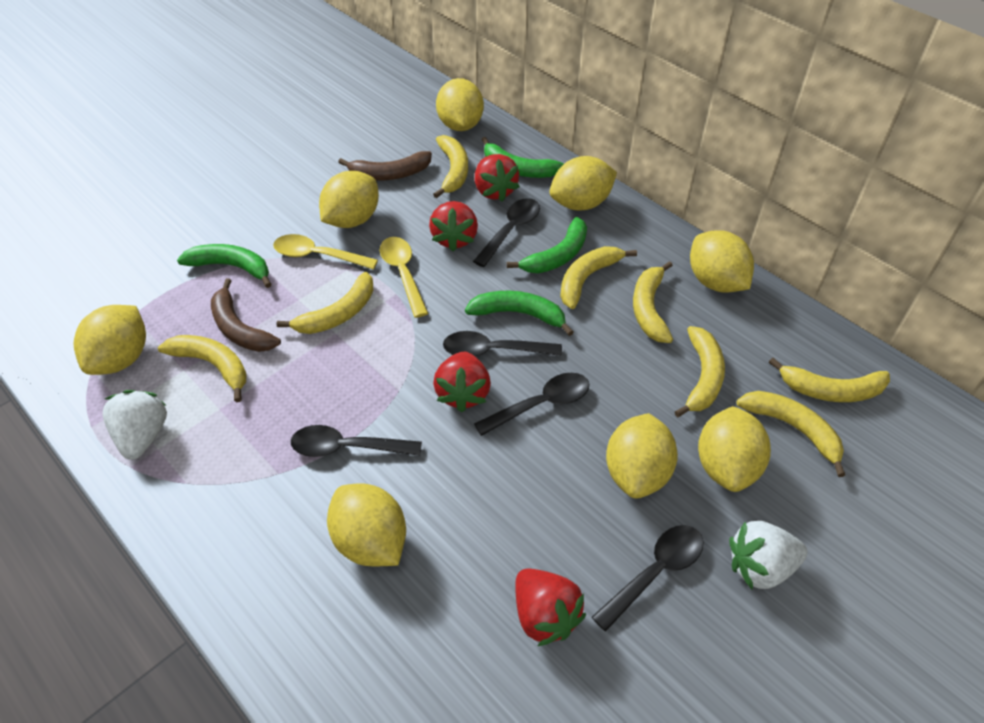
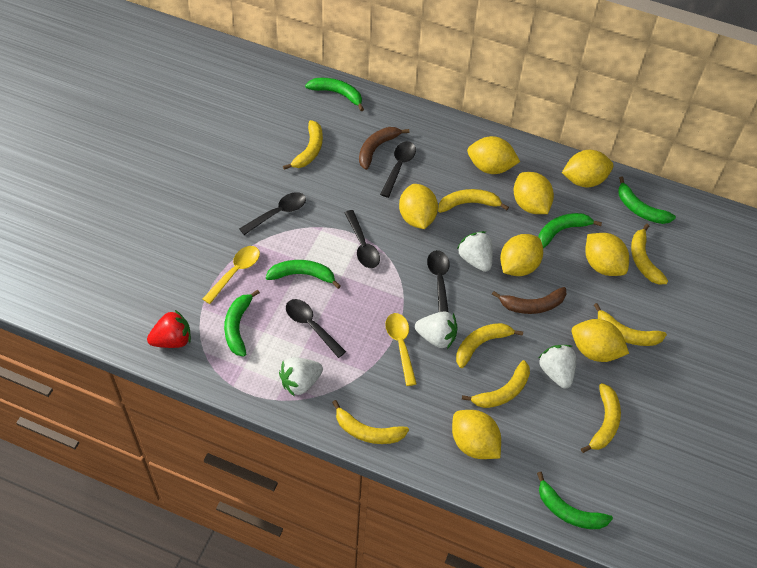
green banana: 4 -> 6
red strawberry: 4 -> 1
white strawberry: 2 -> 4

